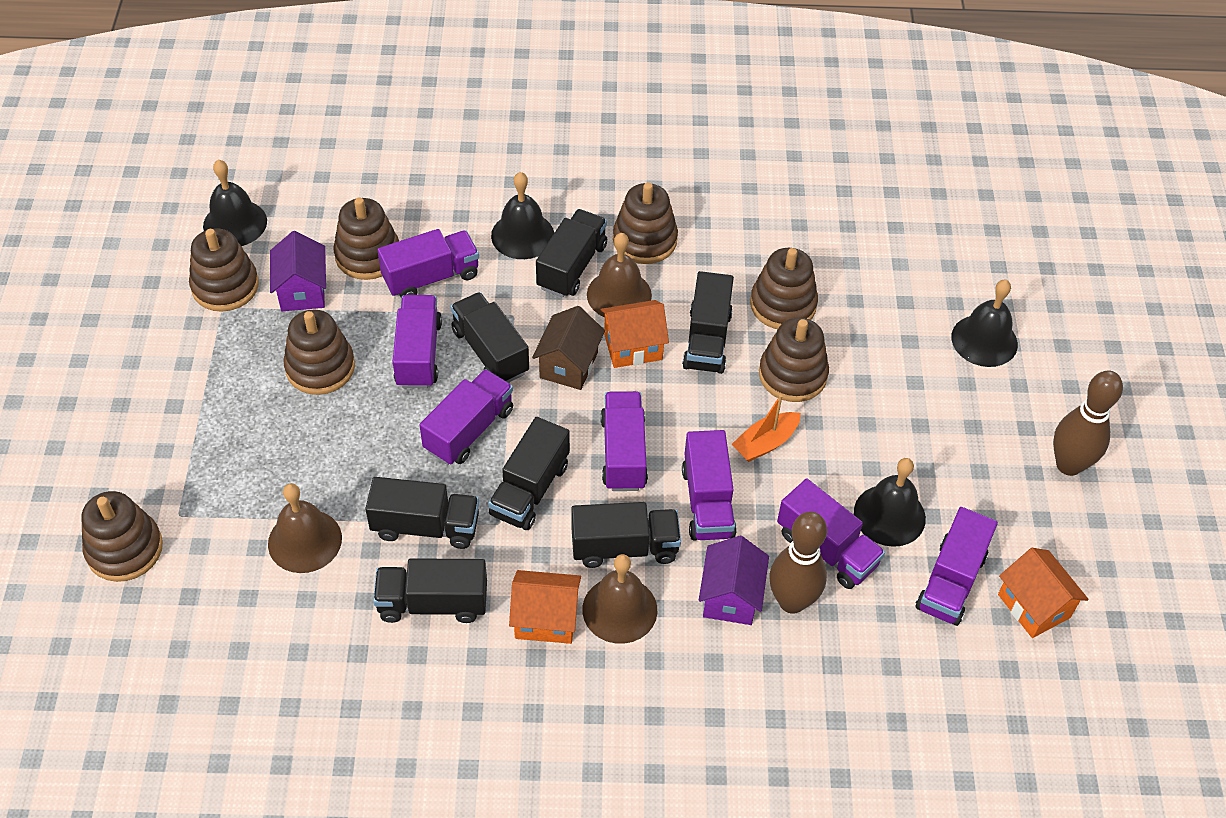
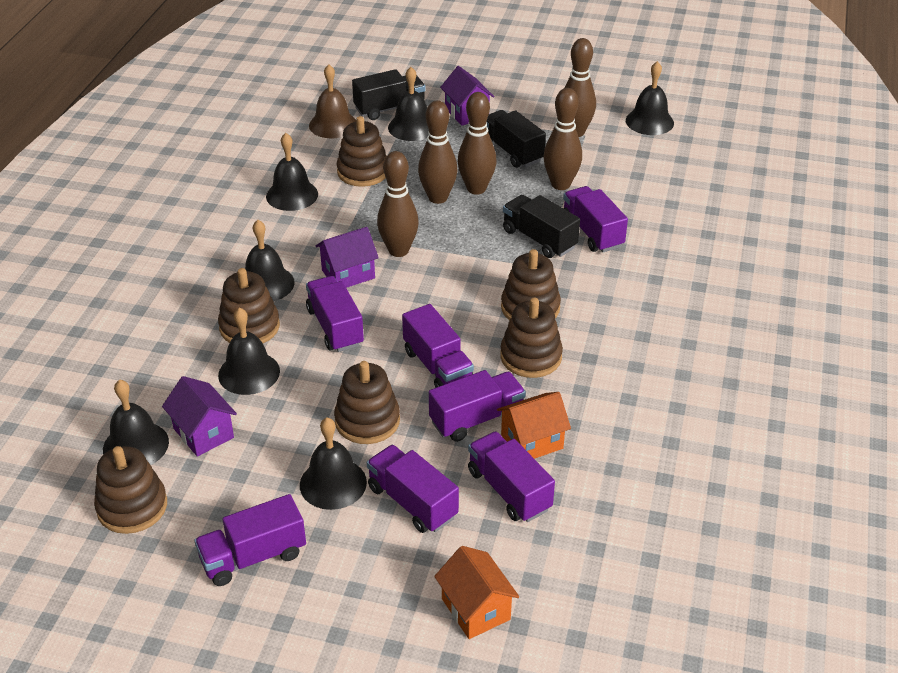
black bell: 4 -> 7
black truck: 7 -> 3
brown bell: 3 -> 1
brown bowling pin: 2 -> 5
brown house: 1 -> 0
brown stacking toy: 7 -> 6
orange boat: 1 -> 0
orange house: 3 -> 2
purple house: 2 -> 3

